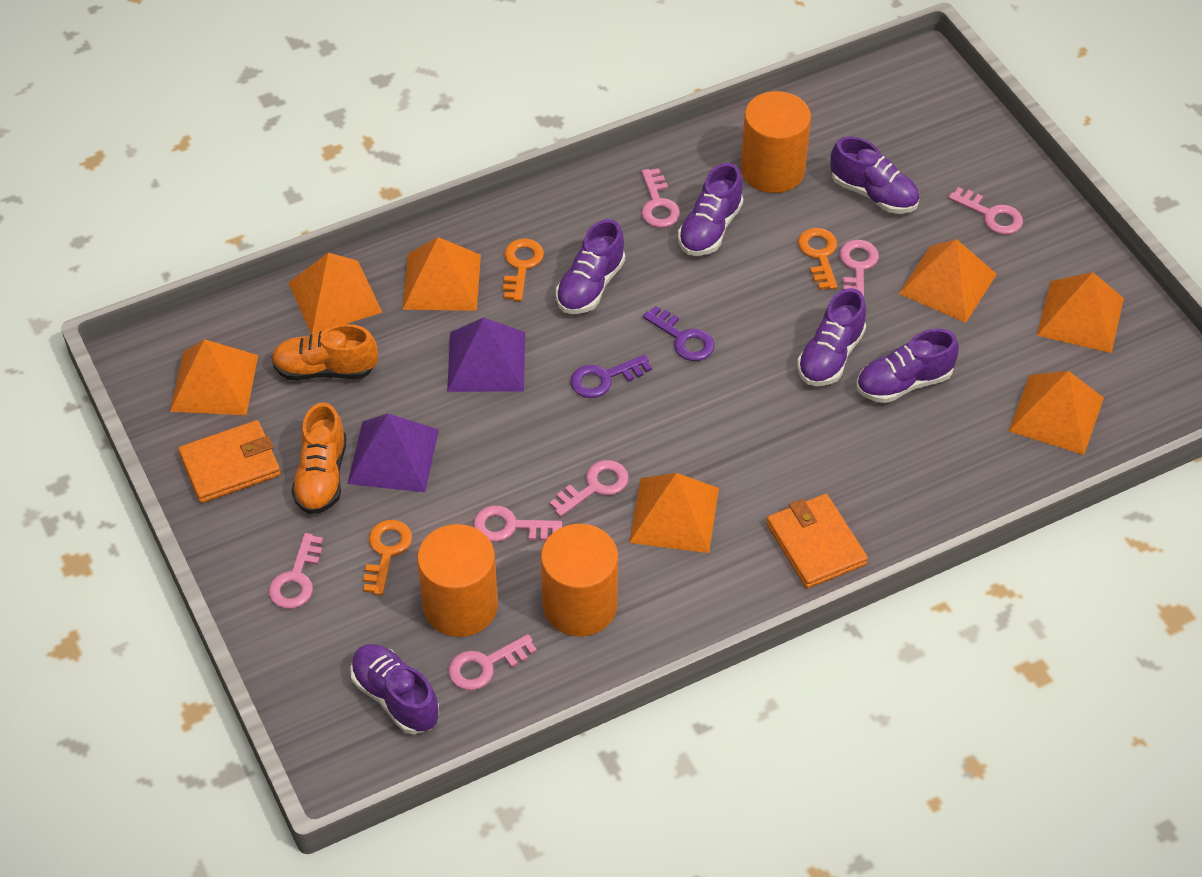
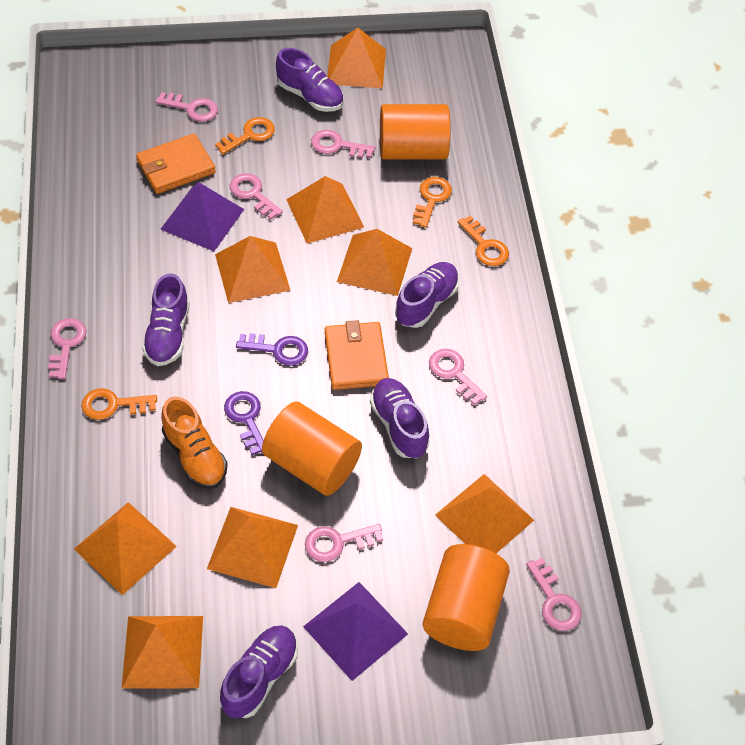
orange key: 3 -> 4
orange pyramid: 7 -> 8
orange shoe: 2 -> 1
purple shoe: 6 -> 5

